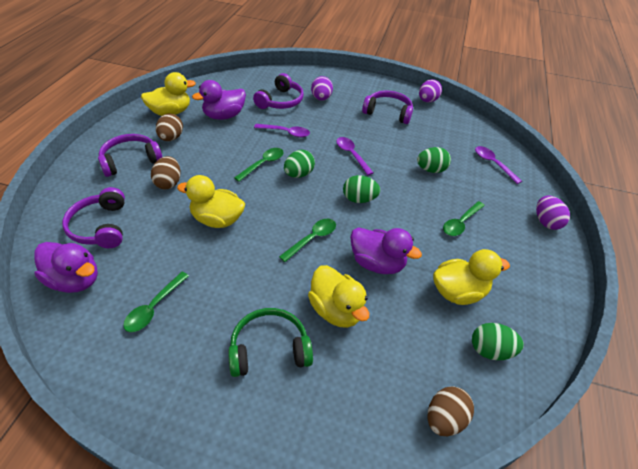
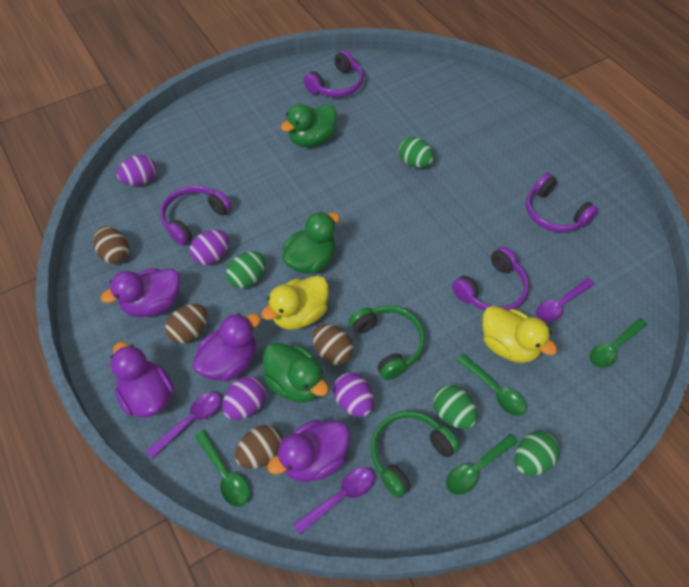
brown egg: 3 -> 4
green duck: 0 -> 3
green headphones: 1 -> 2
purple duck: 3 -> 4
purple egg: 3 -> 4
yellow duck: 4 -> 2

